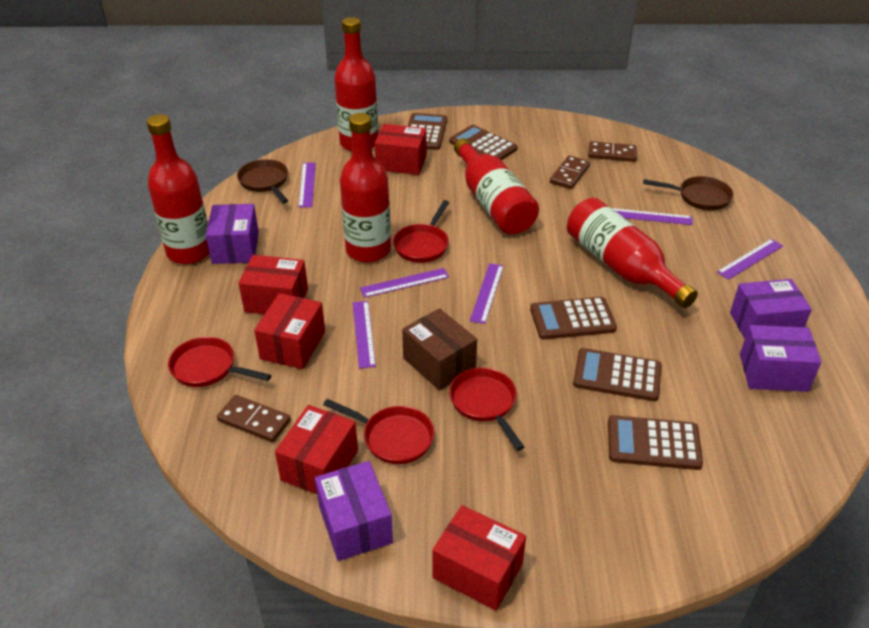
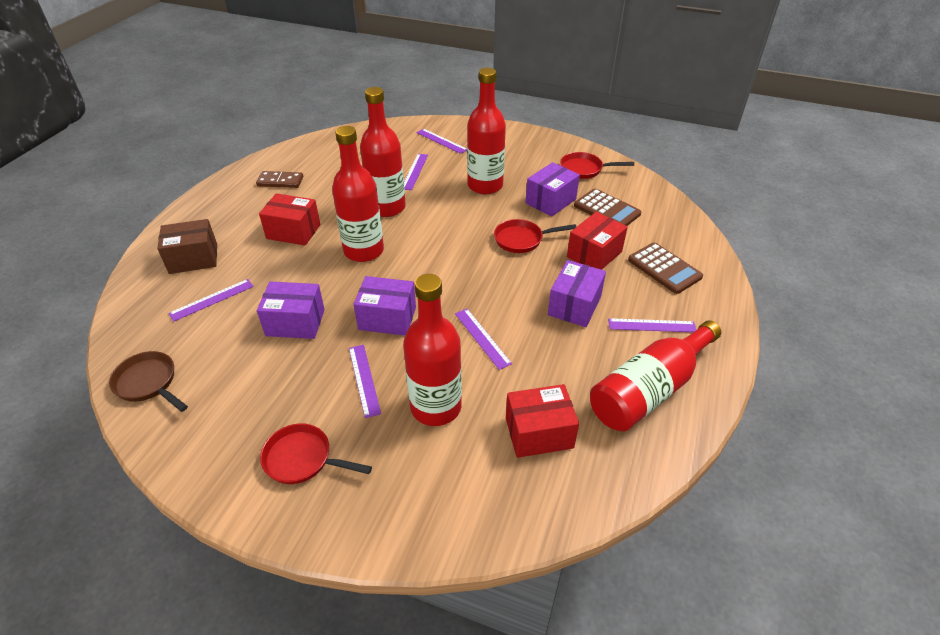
brown calculator: 5 -> 2
brown domino: 3 -> 1
brown pan: 2 -> 1
red box: 5 -> 3
red pan: 4 -> 3

